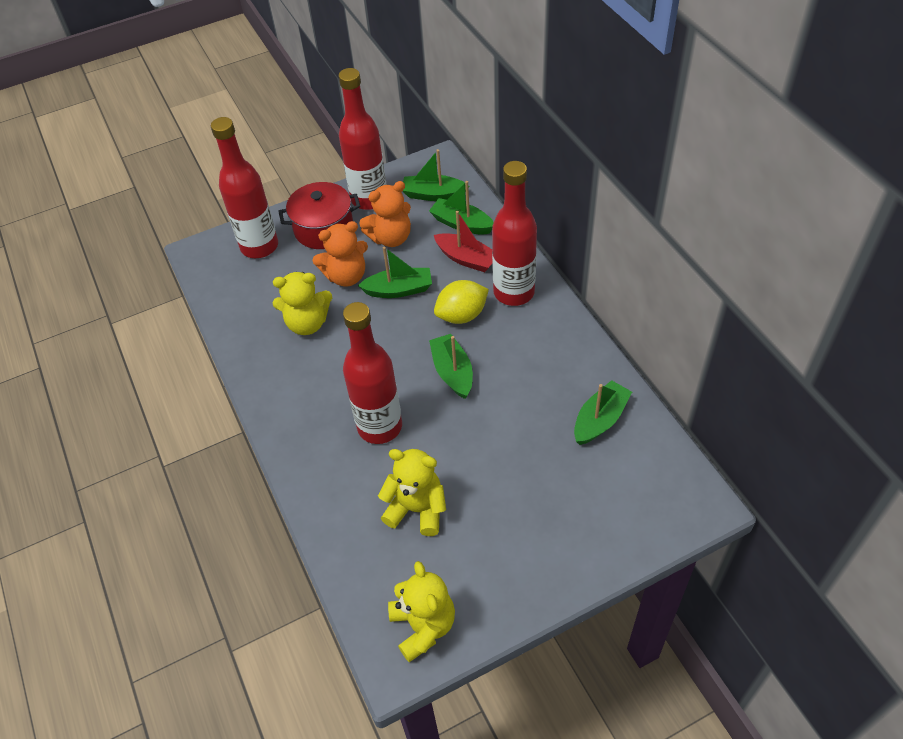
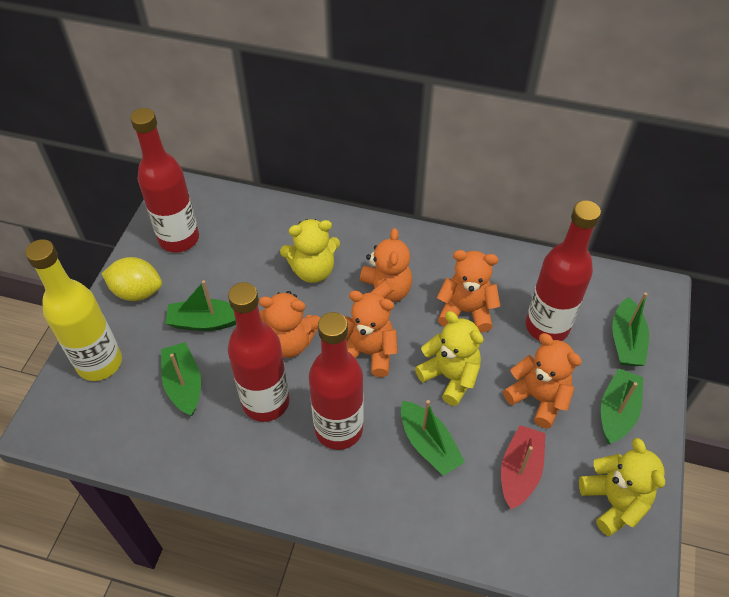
orange teddy bear: 2 -> 5
red pot: 1 -> 0
yellow bottle: 0 -> 1

